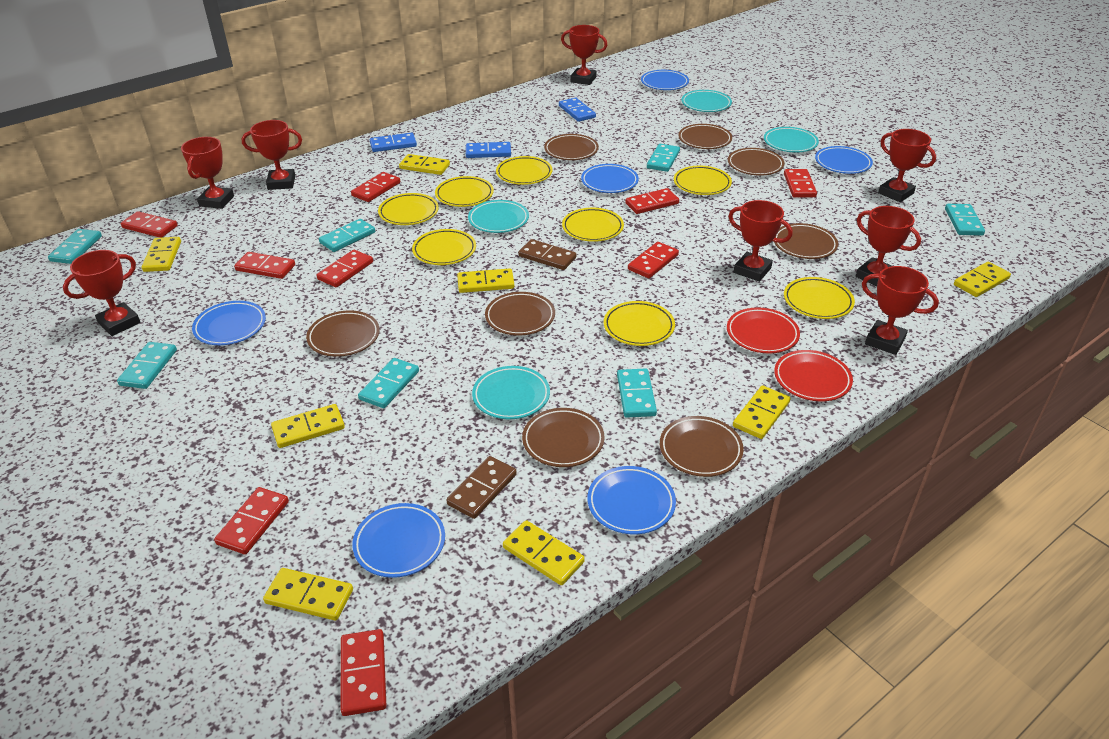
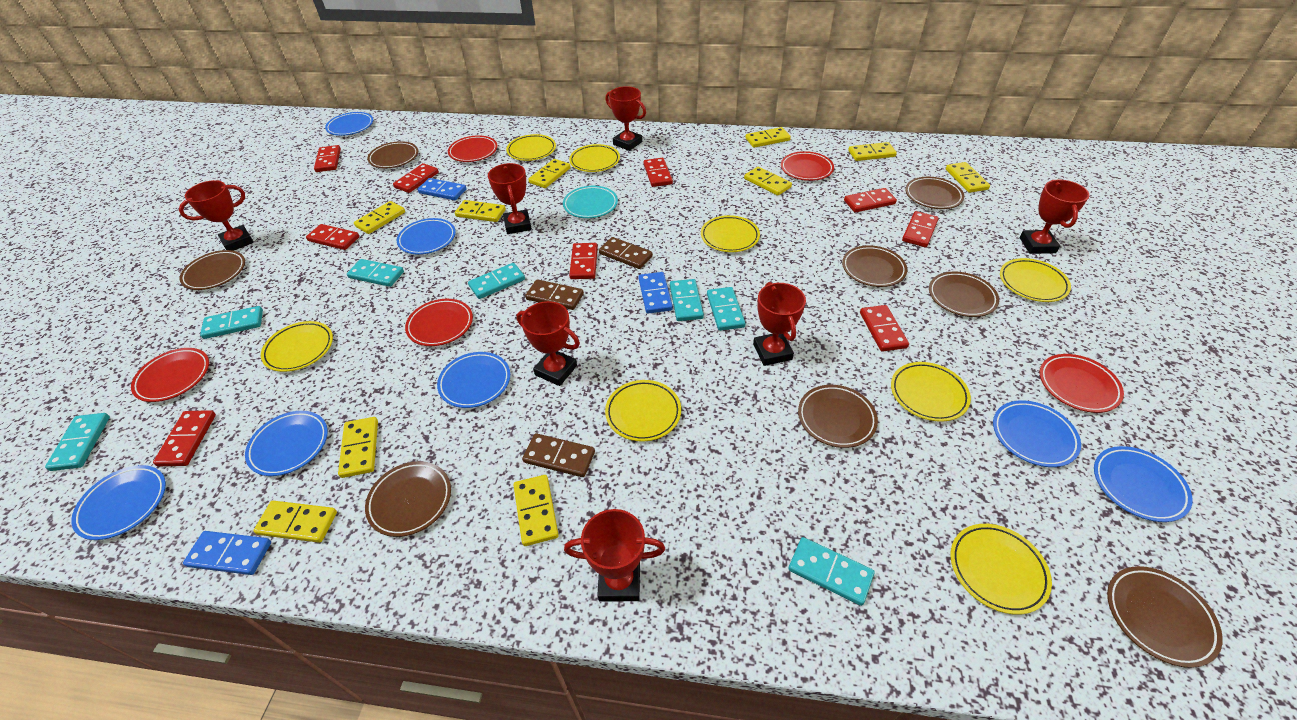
blue plate: 6 -> 7
brown domino: 2 -> 3
red plate: 2 -> 5
red trophy: 8 -> 7
turquoise plate: 4 -> 1
yellow domino: 8 -> 10

